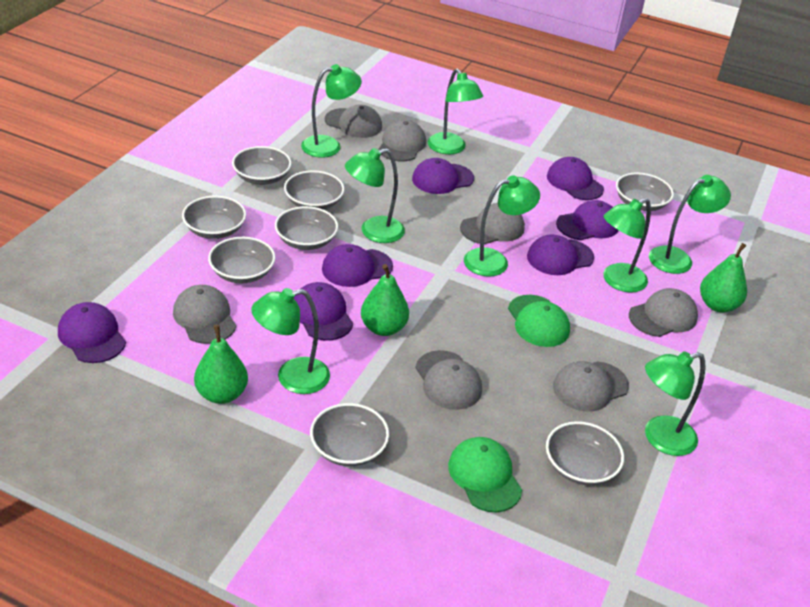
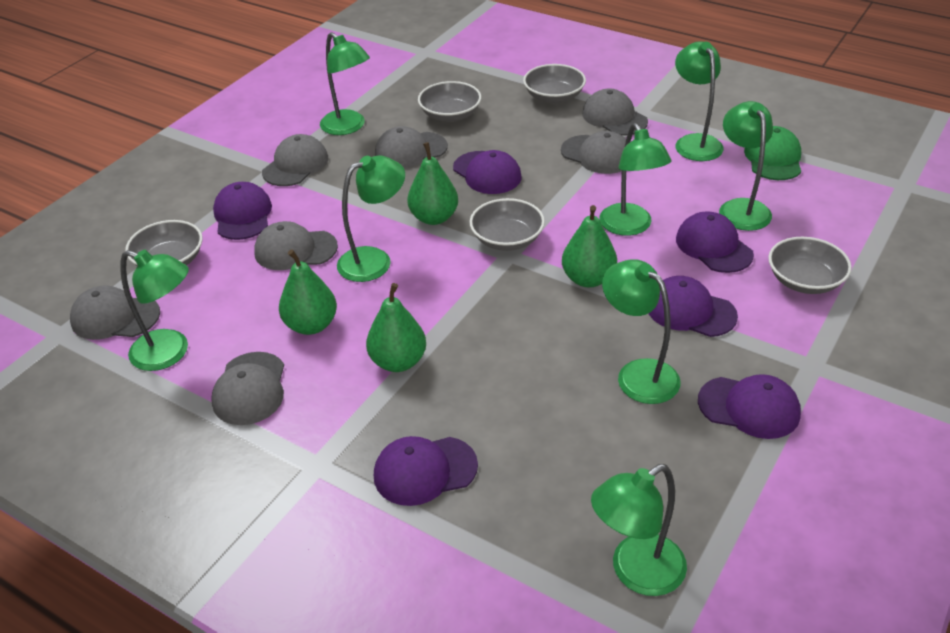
green cap: 2 -> 1
green pear: 3 -> 4
grey bowl: 8 -> 5
purple cap: 7 -> 6

